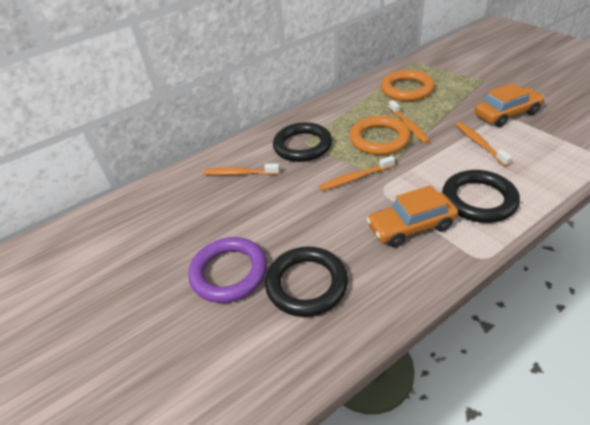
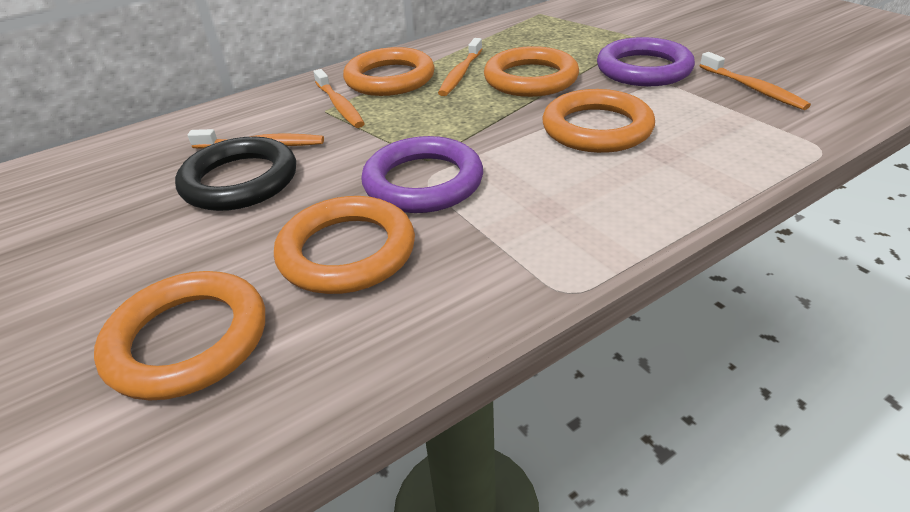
black ring: 3 -> 1
orange car: 2 -> 0
orange ring: 2 -> 5
purple ring: 1 -> 2

